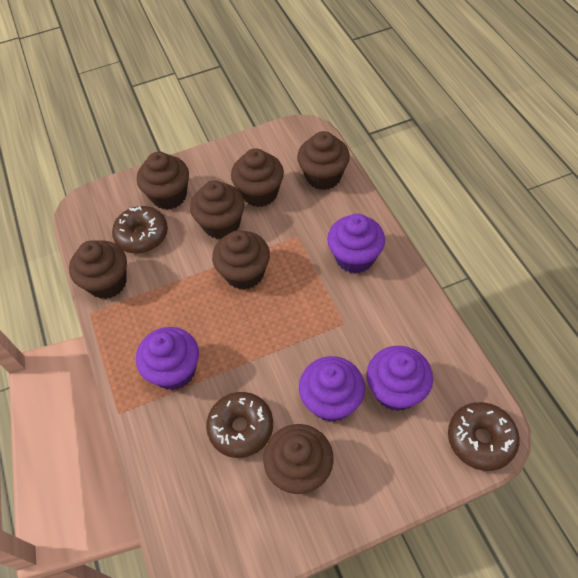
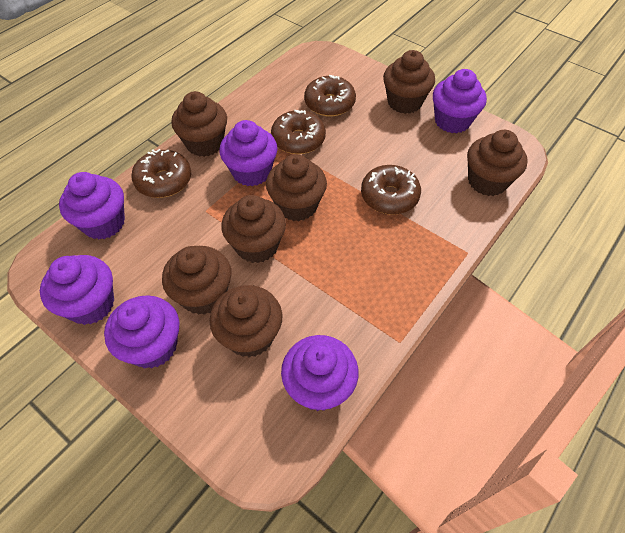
brown donut: 3 -> 4
purple cupcake: 4 -> 6

